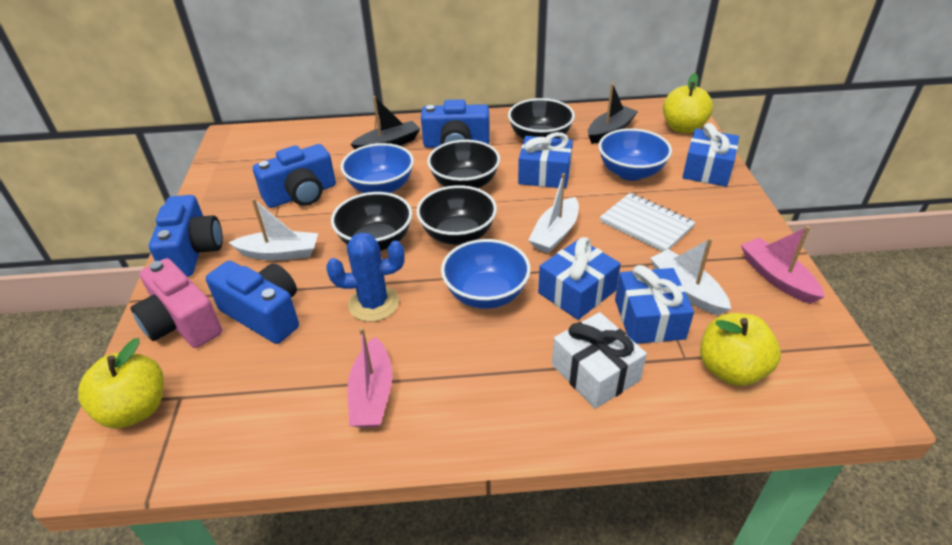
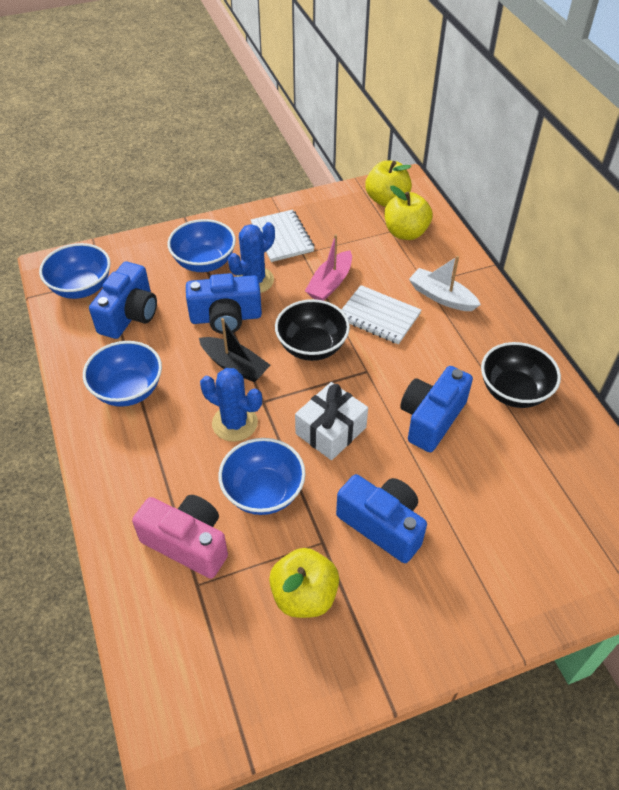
black boat: 2 -> 1
black bowl: 4 -> 2
blue bowl: 3 -> 4
blue cactus: 1 -> 2
blue gift: 4 -> 0
pink boat: 2 -> 1
white boat: 3 -> 1
white notebook: 1 -> 2

